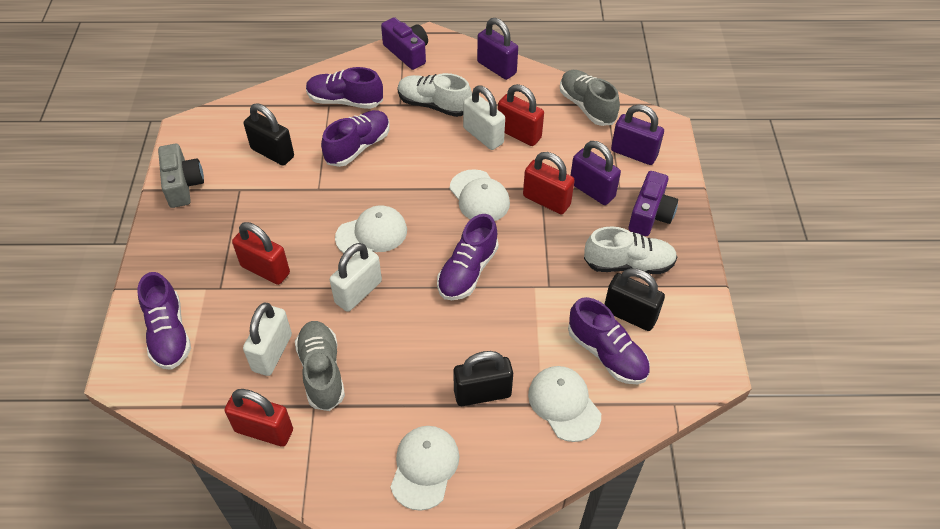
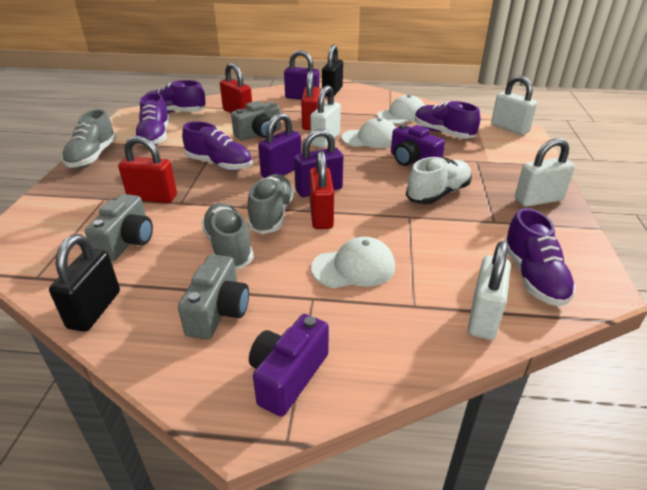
black padlock: 3 -> 2
grey camera: 1 -> 3
grey shoe: 2 -> 3
white cap: 4 -> 3
white padlock: 3 -> 4
white shoe: 2 -> 1

